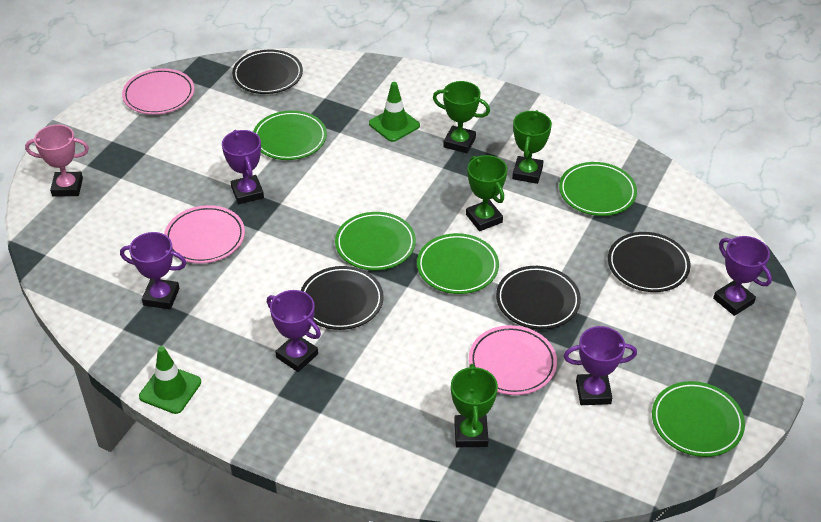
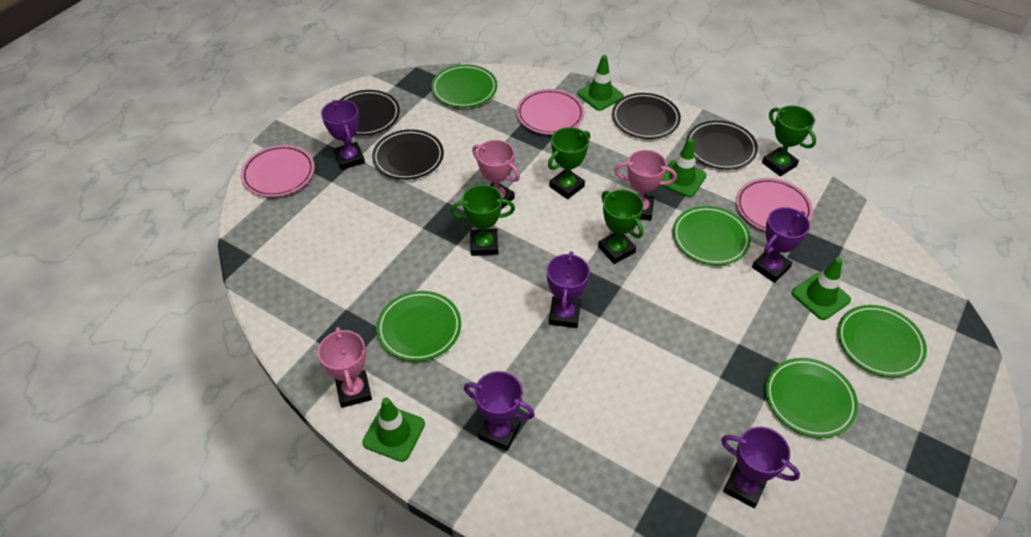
green traffic cone: 2 -> 4
pink trophy: 1 -> 3

